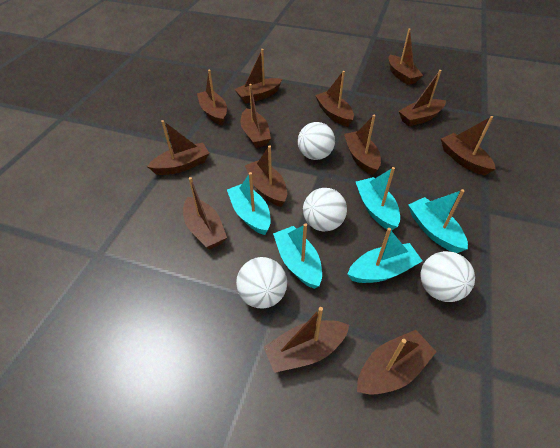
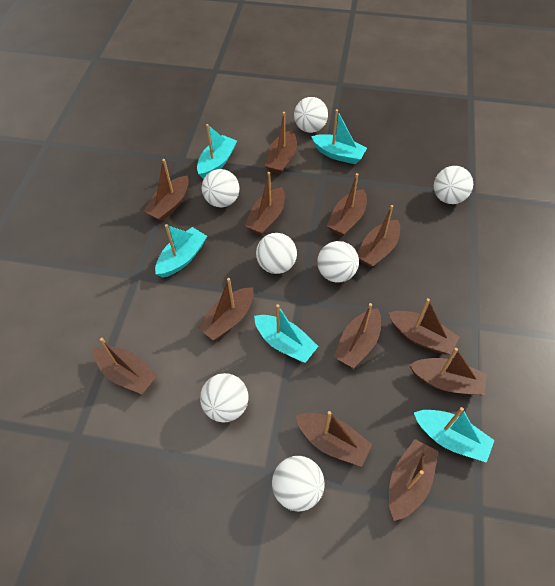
brown boat: 13 -> 12
white ball: 4 -> 7

